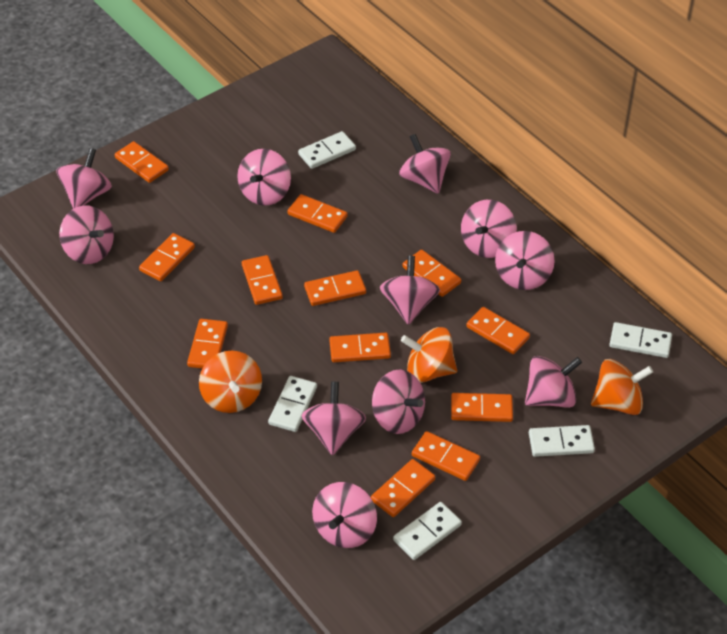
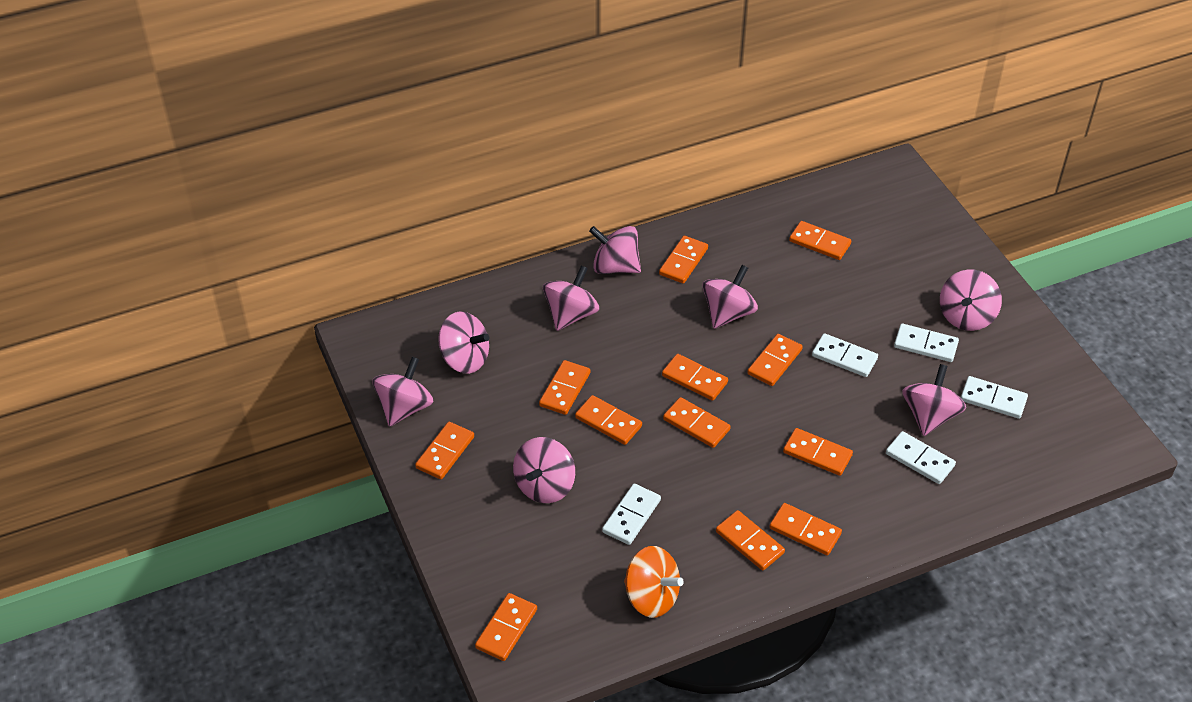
orange spinning top: 3 -> 1
pink spinning top: 11 -> 8

